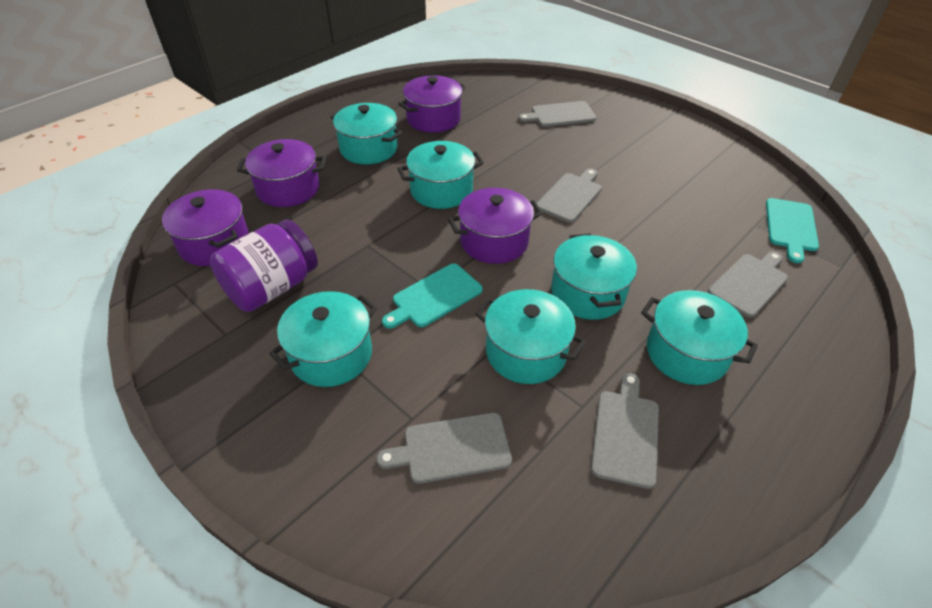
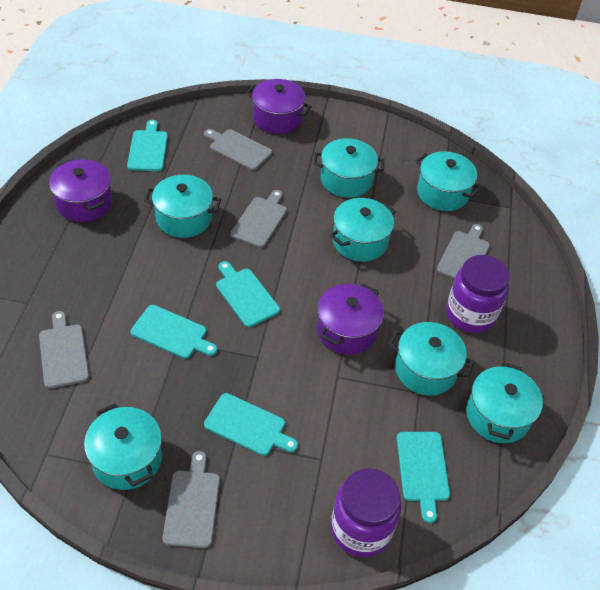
purple jar: 1 -> 2
purple pot: 4 -> 3
turquoise cutting board: 2 -> 5
turquoise pot: 6 -> 7

